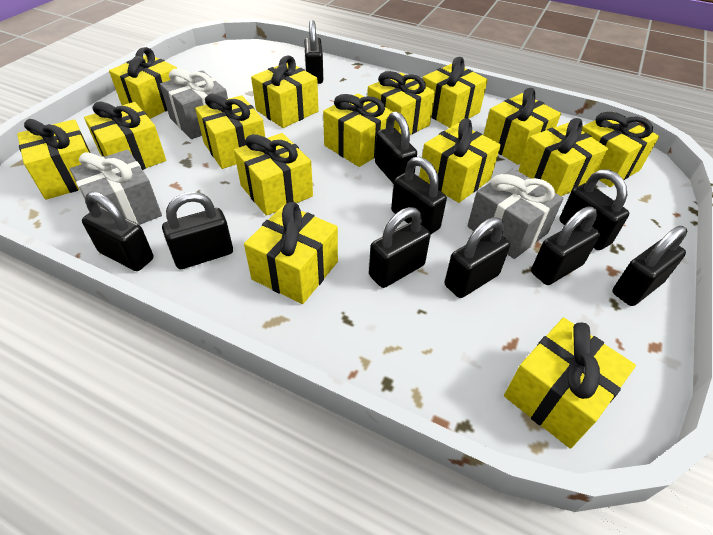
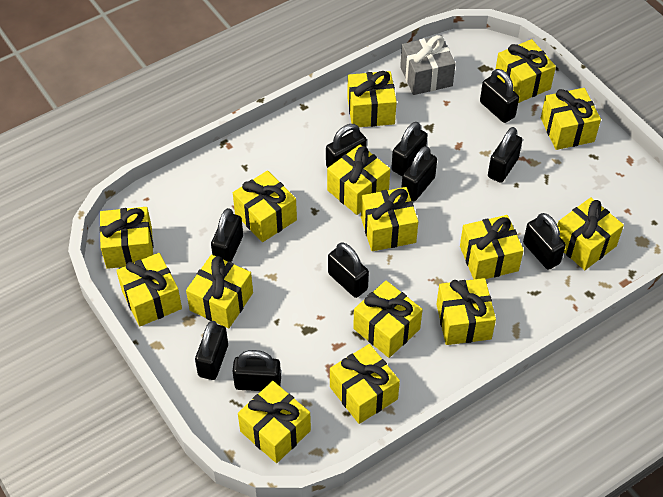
grey gift: 3 -> 1

